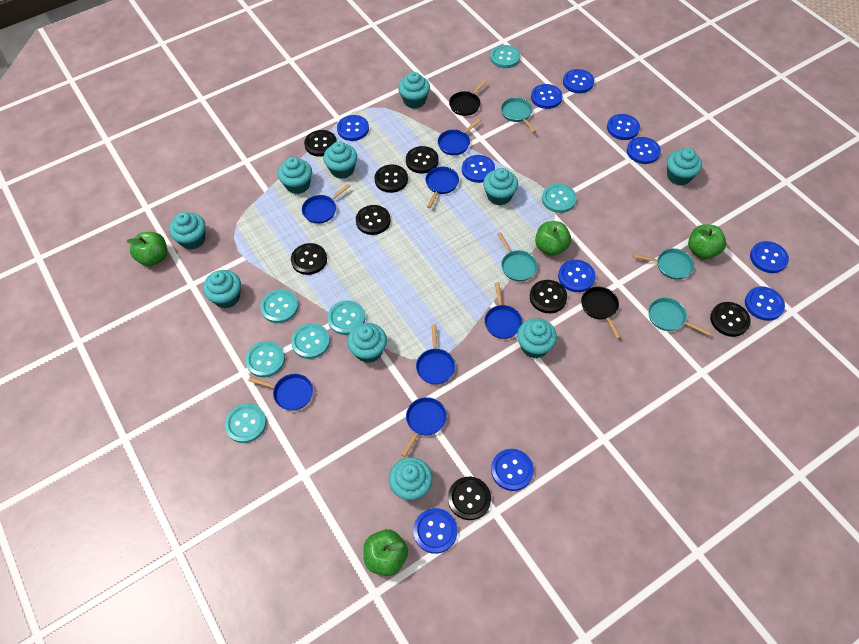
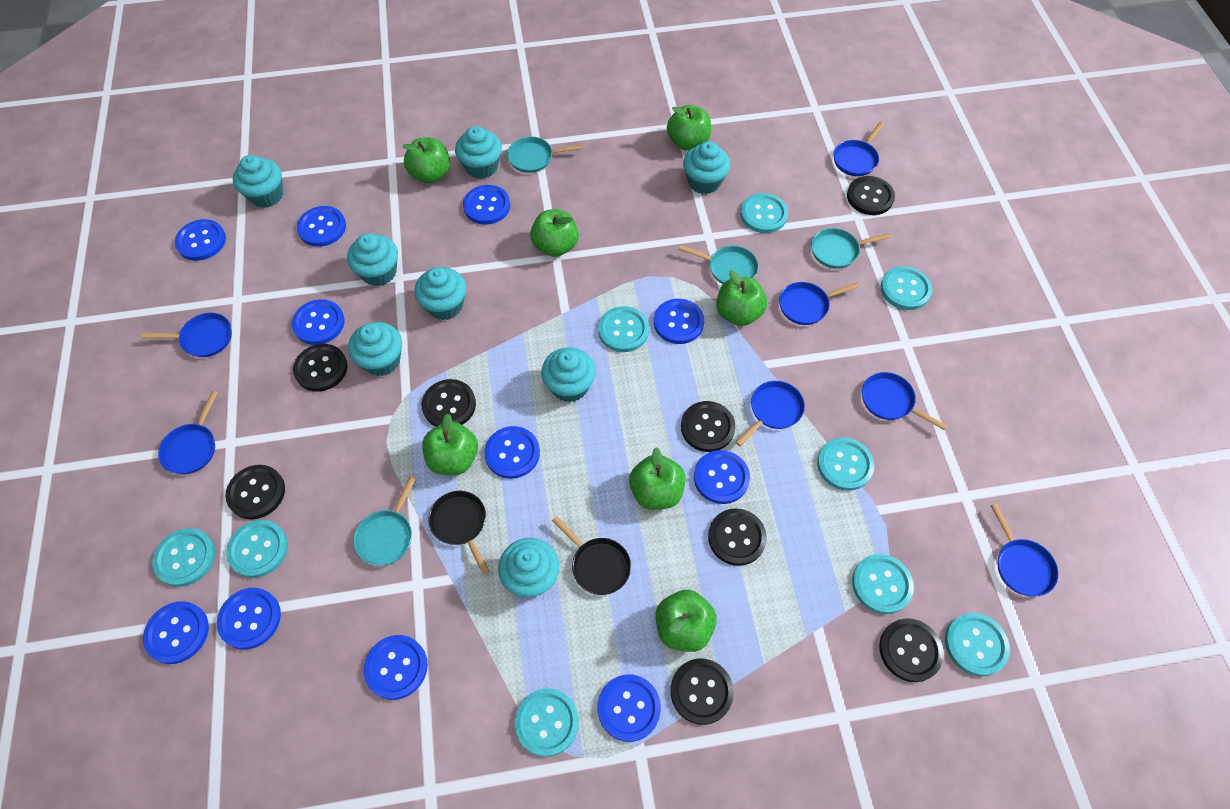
green apple: 4 -> 7
turquoise button: 7 -> 9
turquoise cupcake: 10 -> 8

